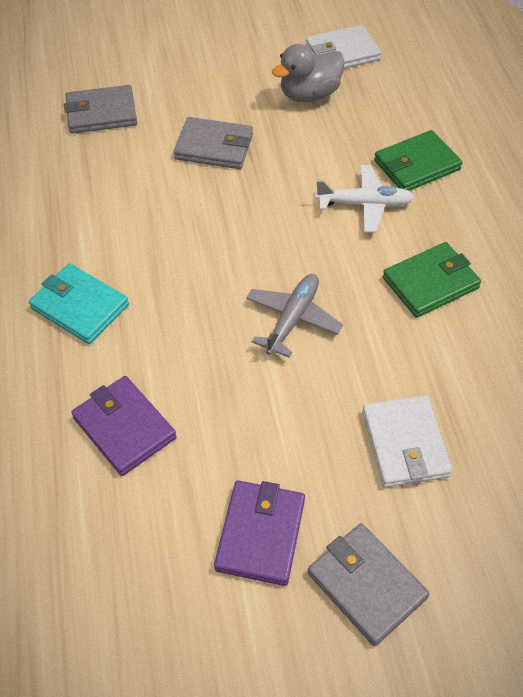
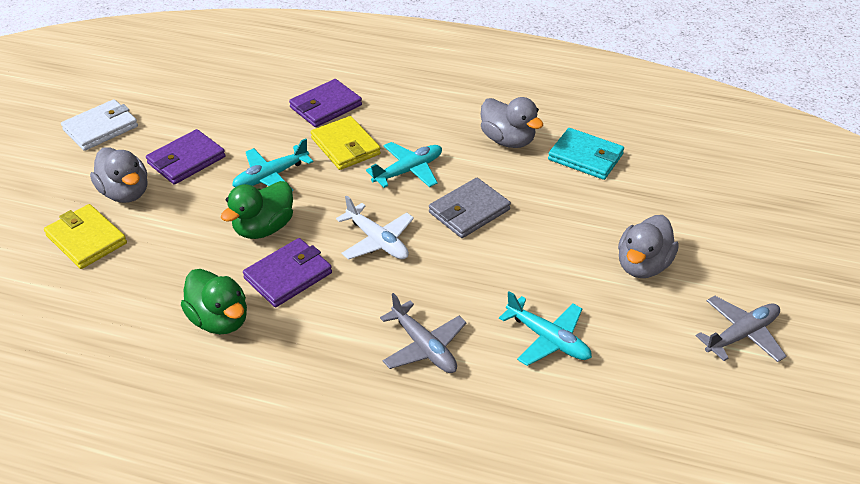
green duck: 0 -> 2
green wallet: 2 -> 0
grey duck: 1 -> 3
grey plane: 1 -> 2
grey wallet: 3 -> 1
purple wallet: 2 -> 3
turquoise plane: 0 -> 3
white wallet: 2 -> 1
yellow wallet: 0 -> 2

